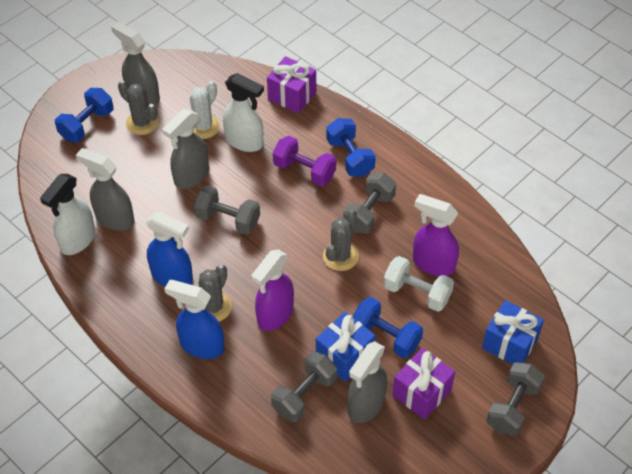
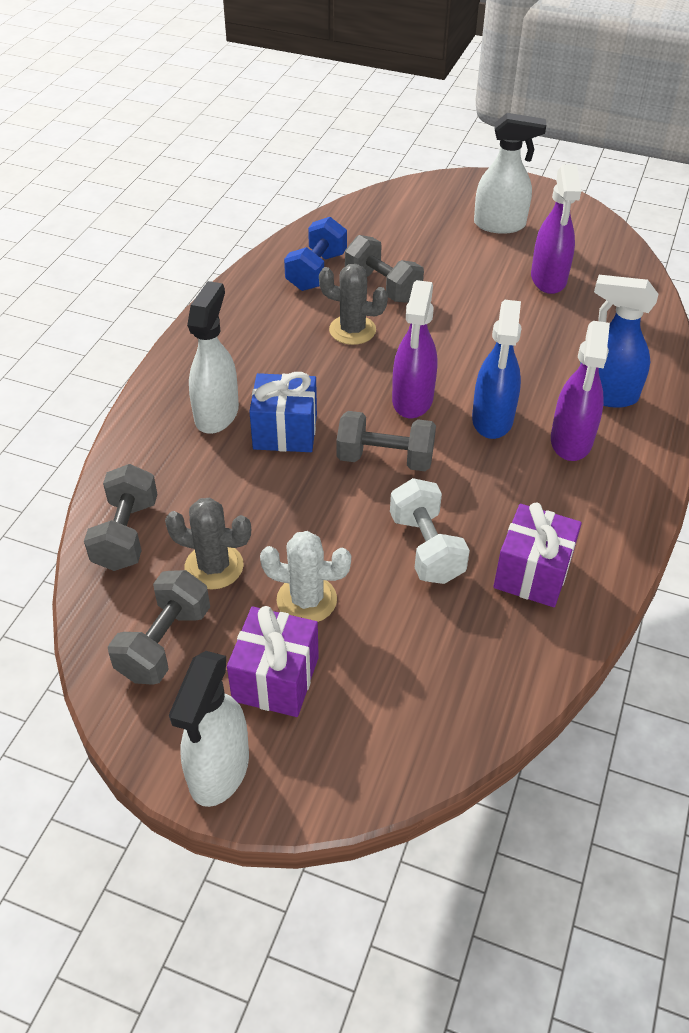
blue dumbbell: 3 -> 1
blue gift: 2 -> 1
grey cactus: 3 -> 2
grey spray bottle: 4 -> 0
purple dumbbell: 1 -> 0
purple spray bottle: 2 -> 3
white spray bottle: 2 -> 3

